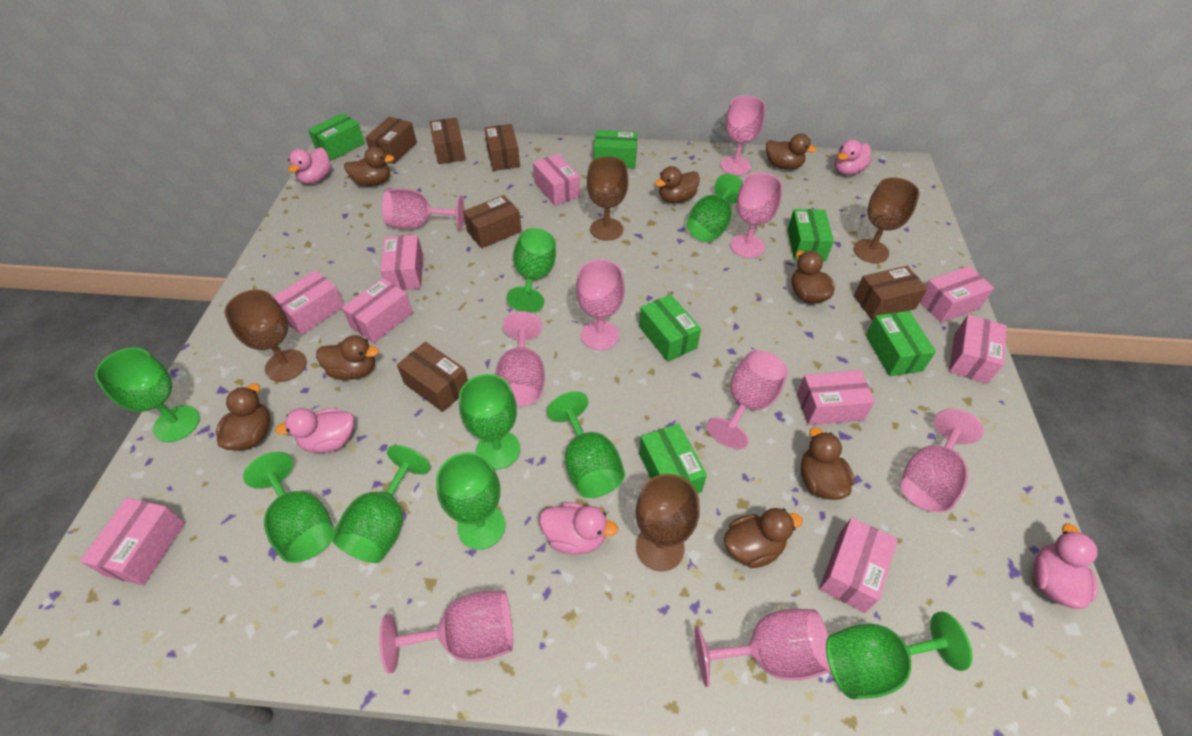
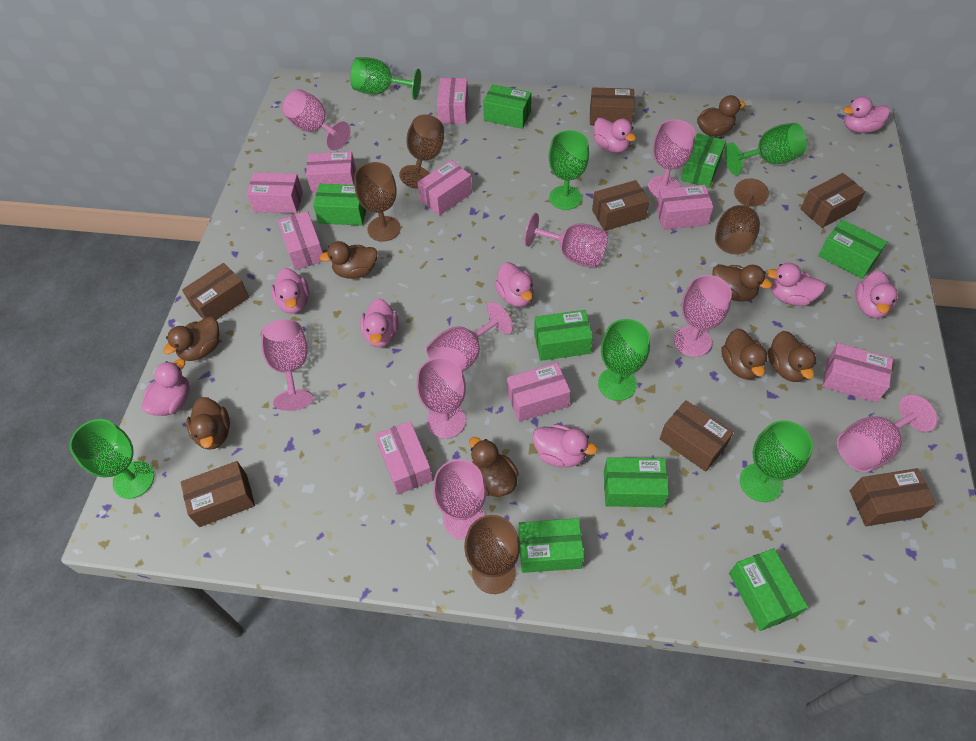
brown box: 6 -> 7
green box: 6 -> 8
green goblet: 9 -> 6
pink duck: 5 -> 9

